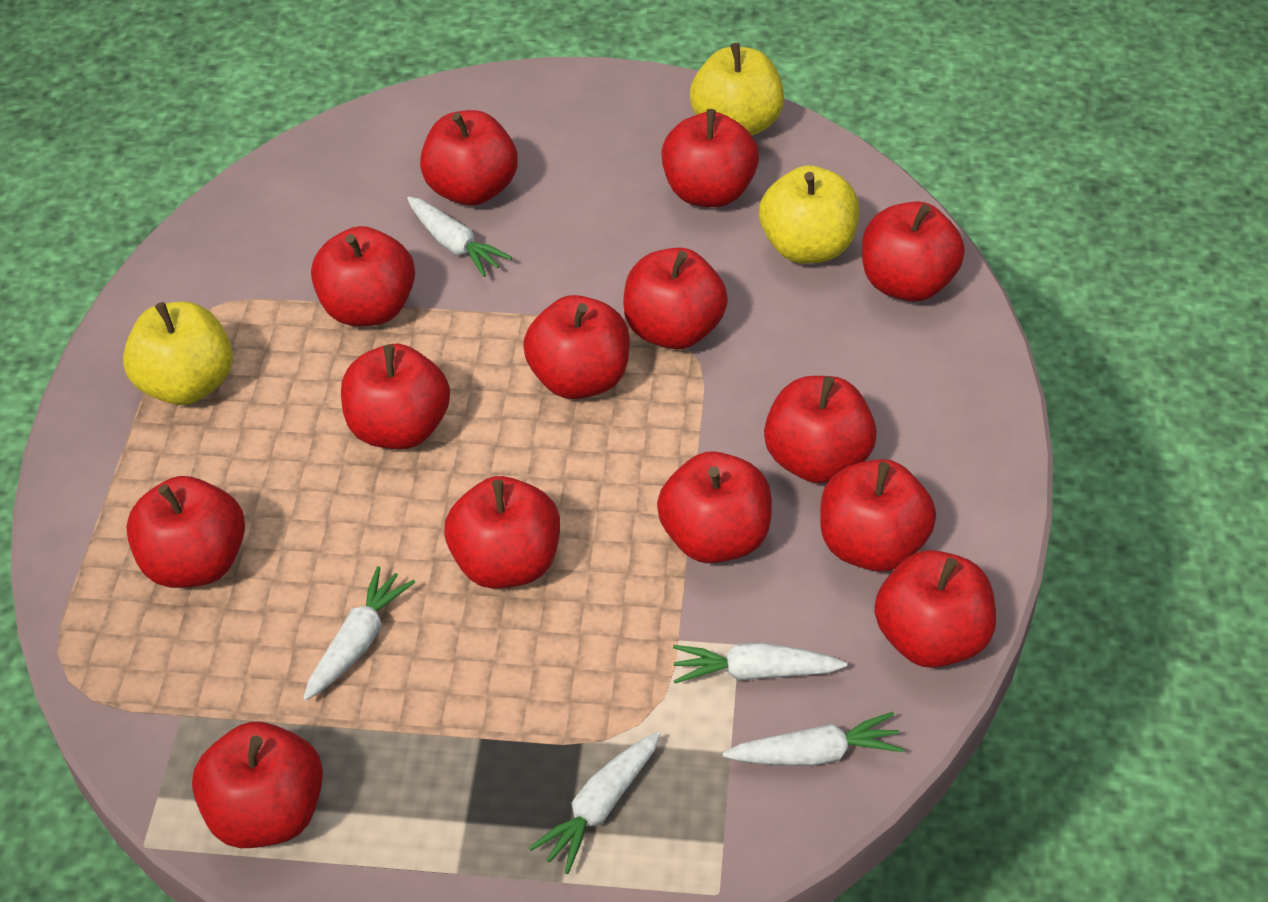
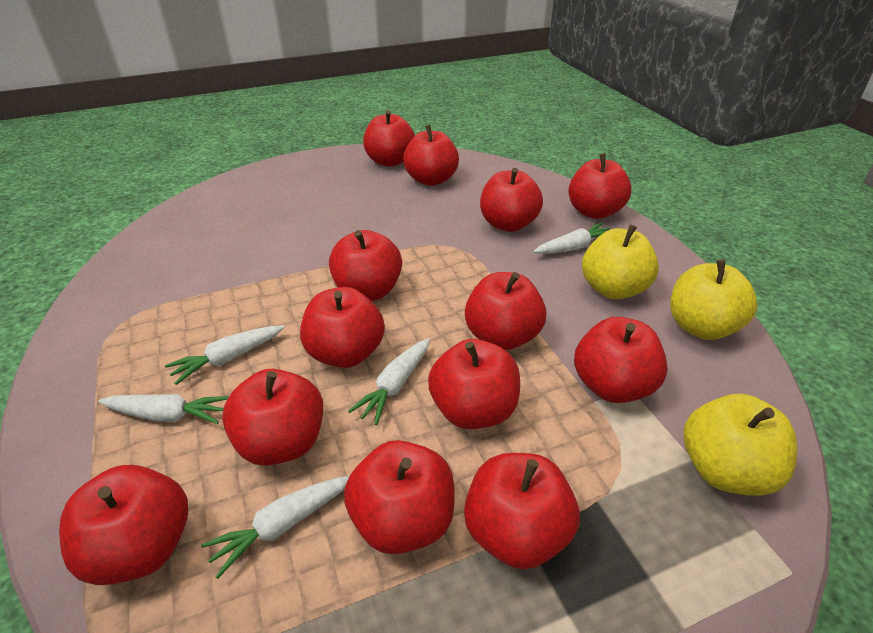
red apple: 14 -> 13

